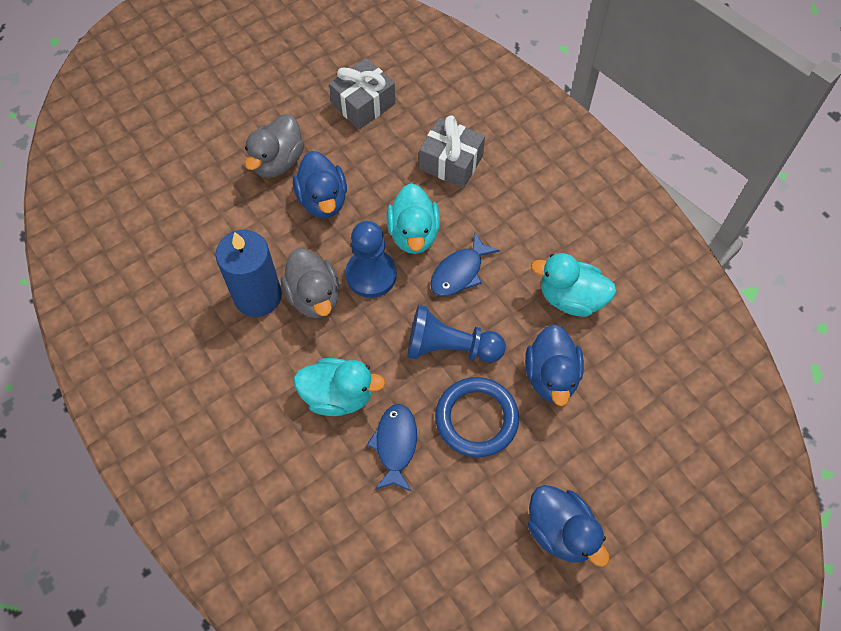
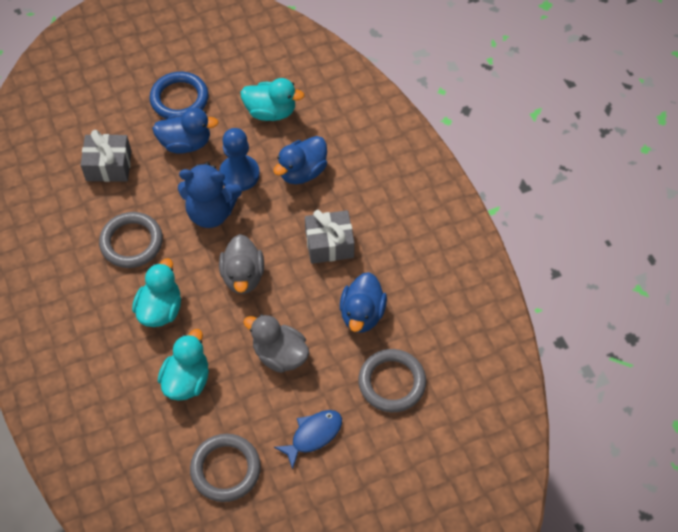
blue candle: 1 -> 0
blue fish: 2 -> 1
blue pawn: 2 -> 1
blue teddy bear: 0 -> 1
grey ring: 0 -> 3

